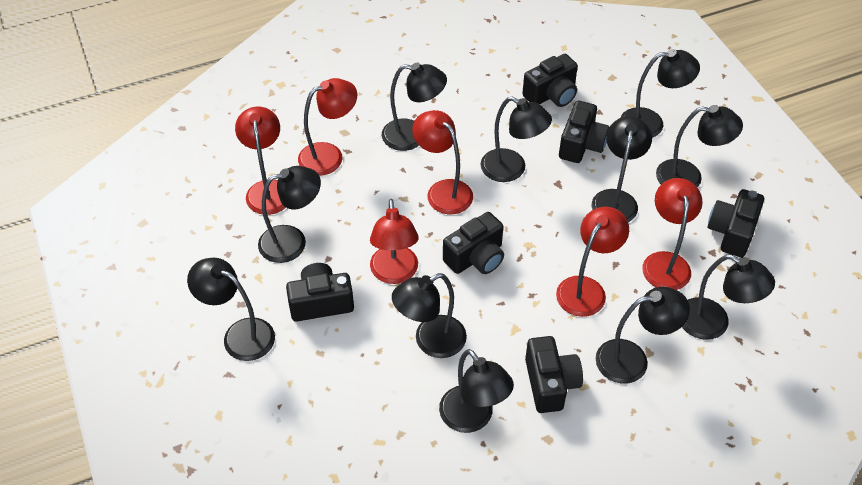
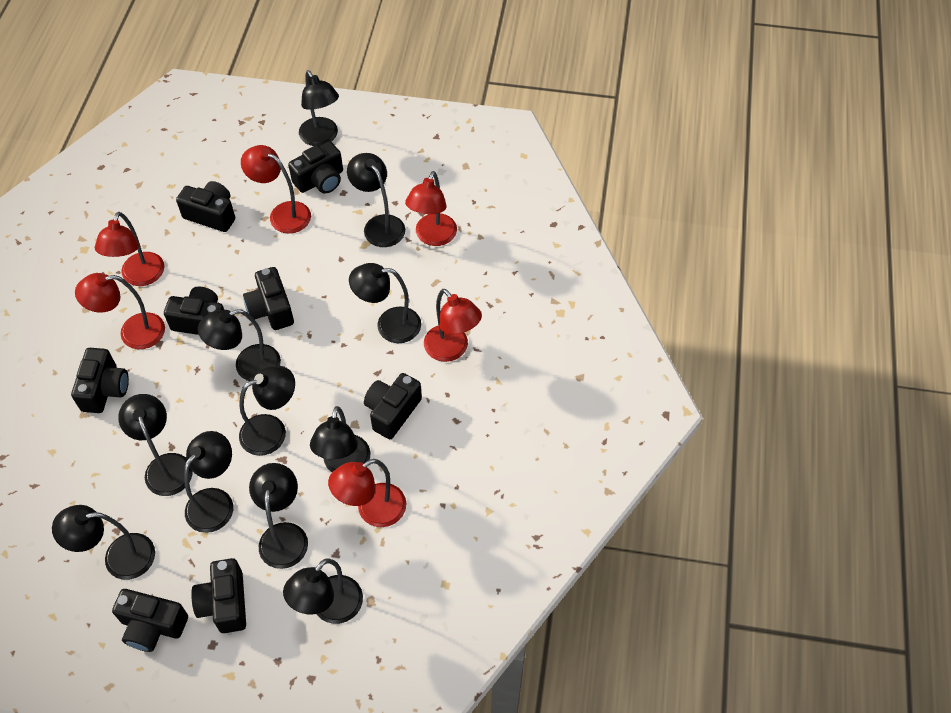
black camera: 6 -> 8

